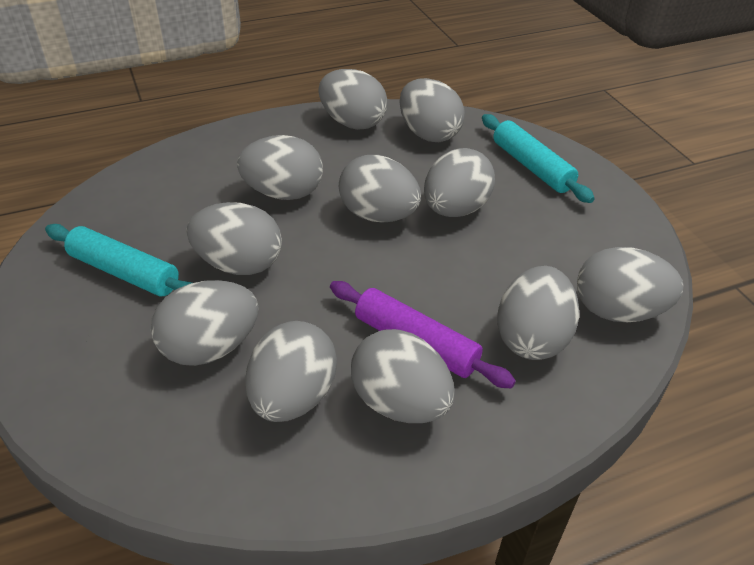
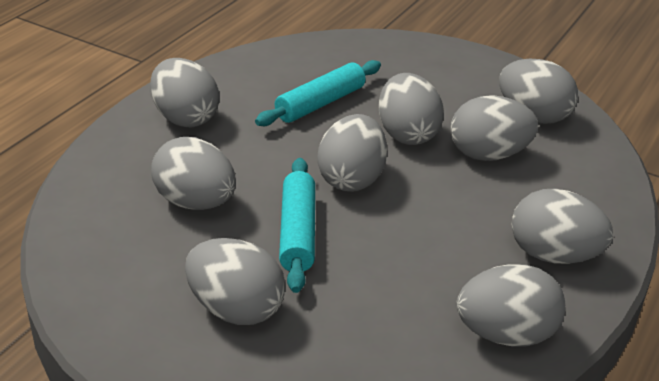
grey egg: 11 -> 9
purple rolling pin: 1 -> 0

